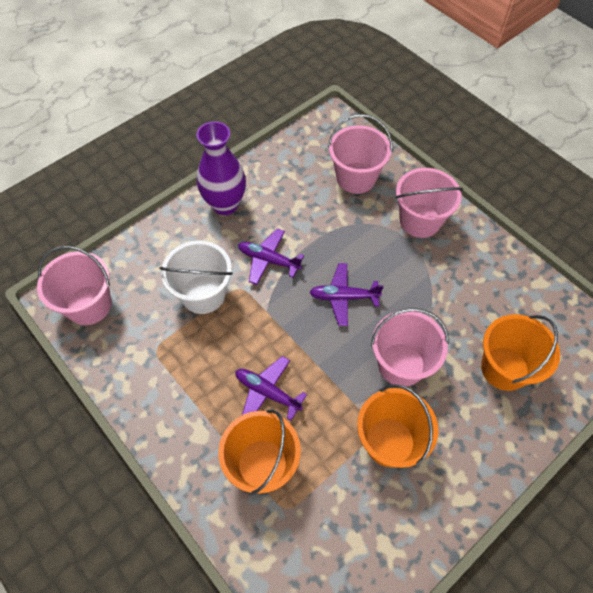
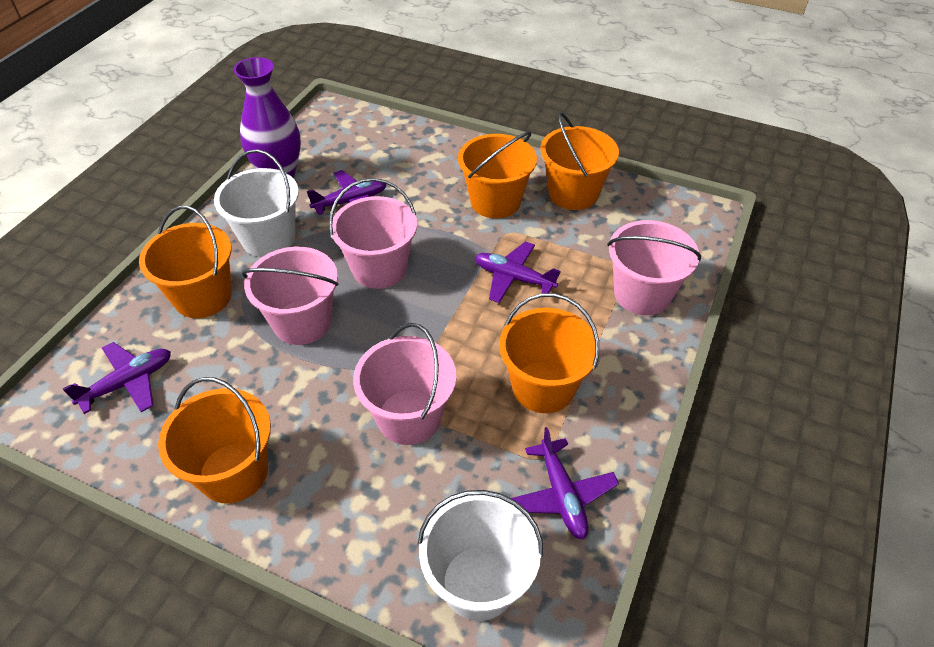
orange bucket: 3 -> 5
purple plane: 3 -> 4
white bucket: 1 -> 2

